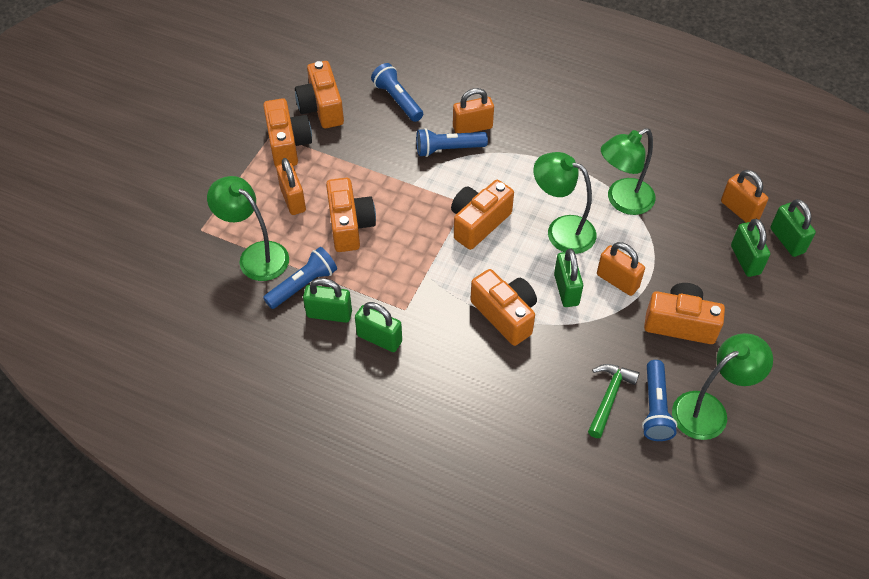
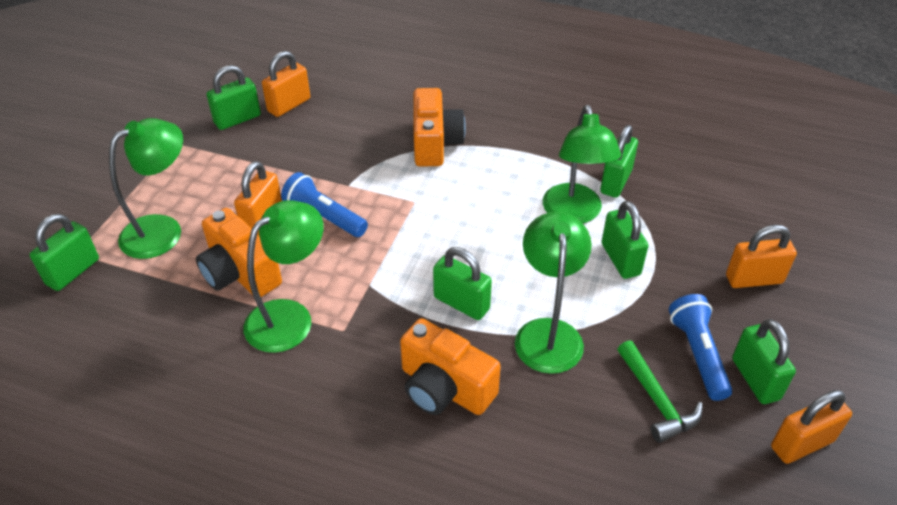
blue flashlight: 4 -> 2
green padlock: 5 -> 6
orange camera: 6 -> 3

